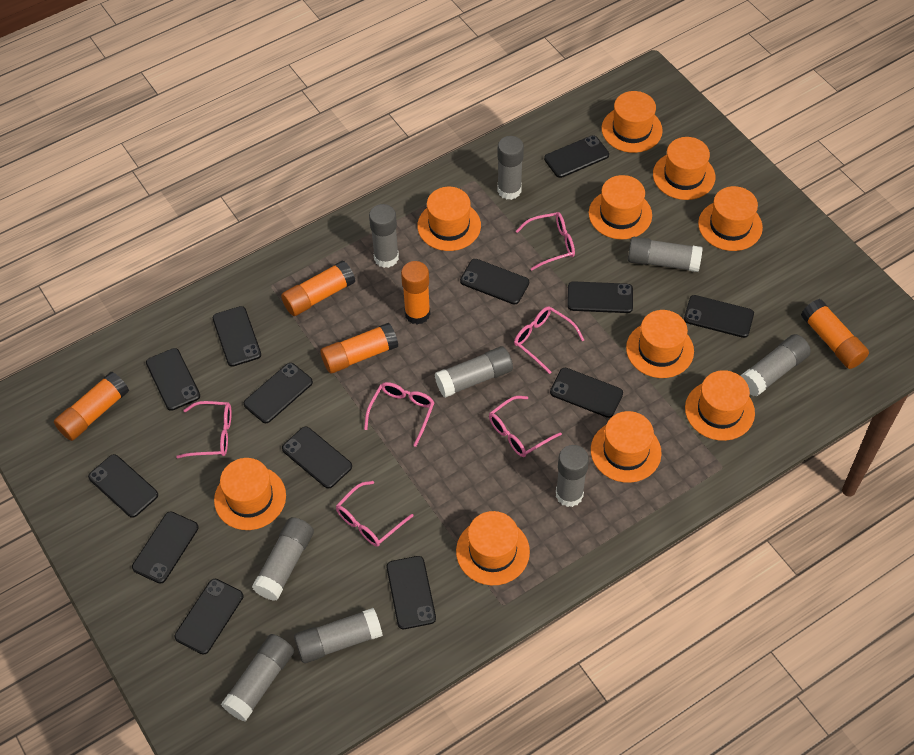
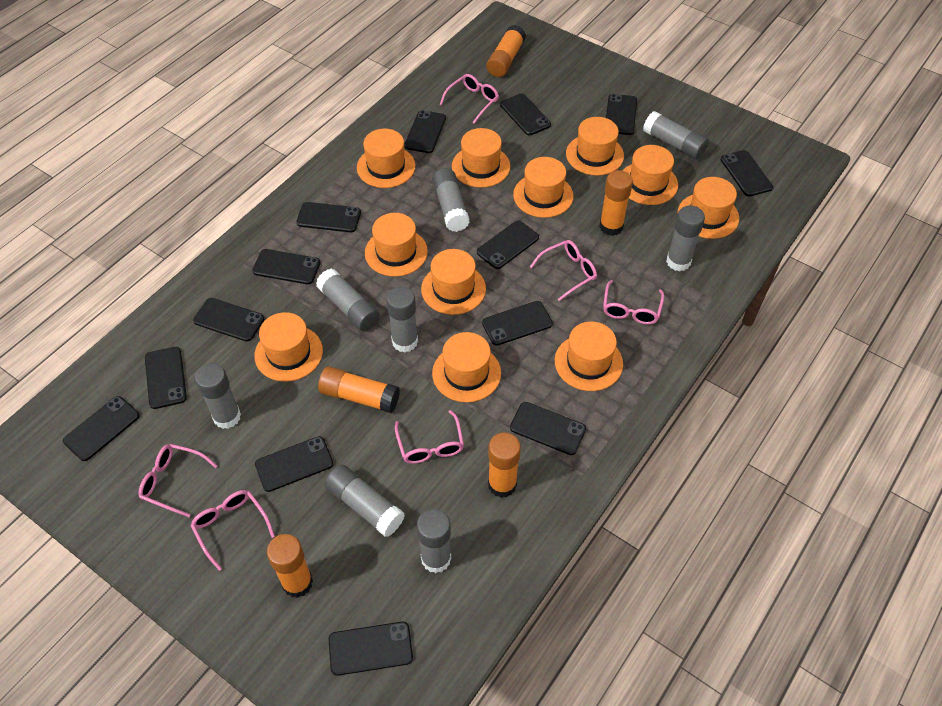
black phone: 13 -> 14
grey glue stick: 9 -> 8
orange hat: 10 -> 11

